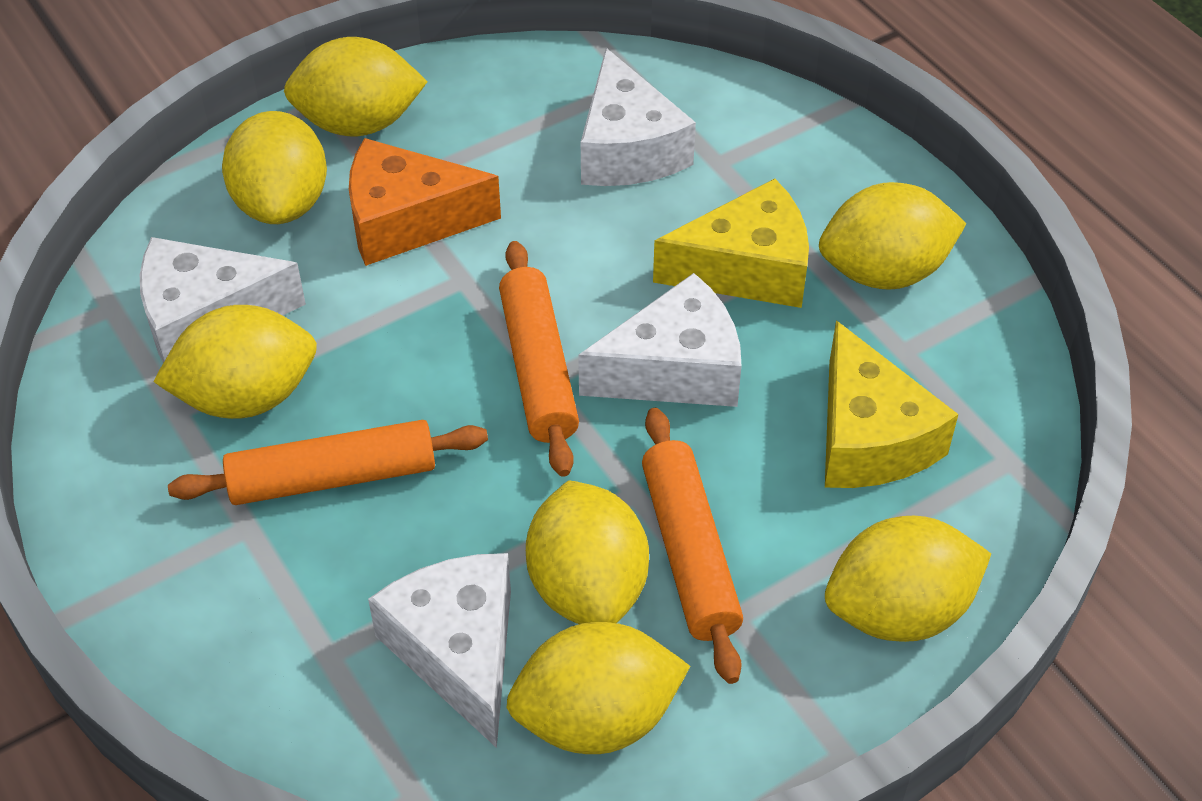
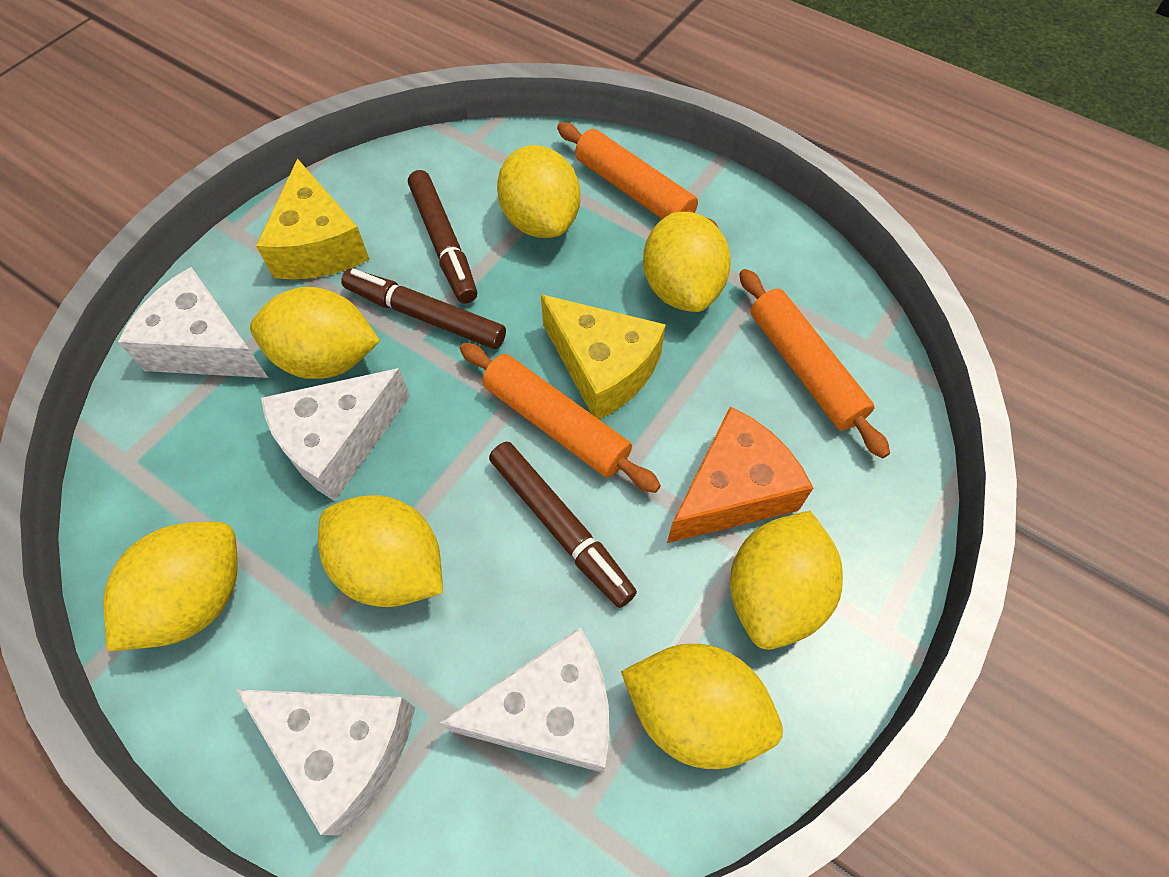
brown marker: 0 -> 3

